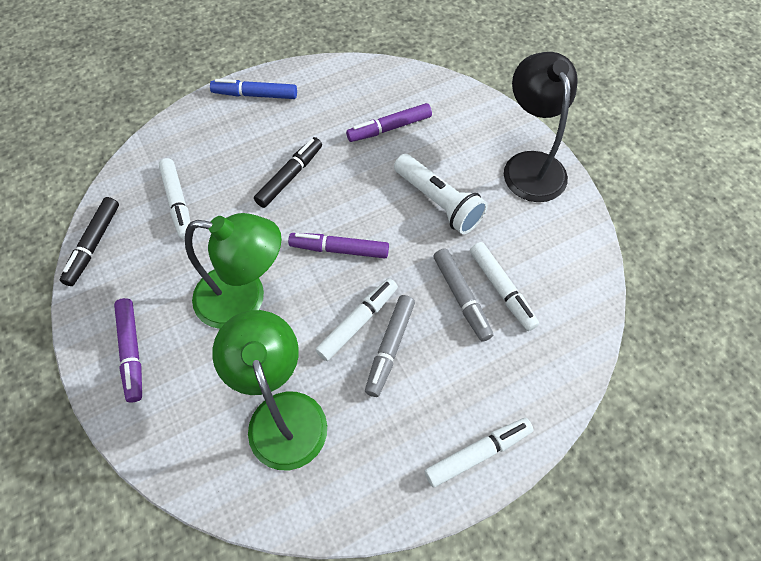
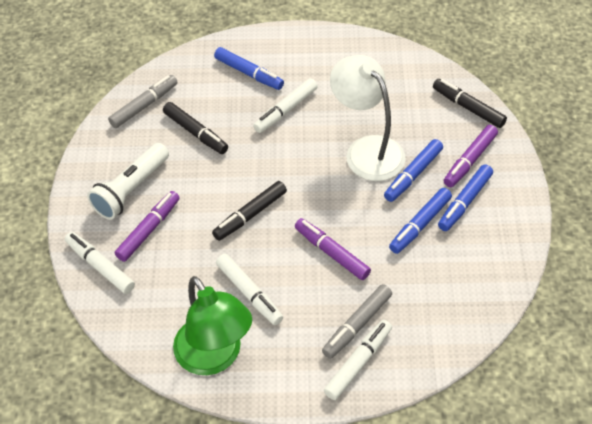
black lamp: 1 -> 0
black marker: 2 -> 3
blue marker: 1 -> 4
green lamp: 2 -> 1
white lamp: 0 -> 1

